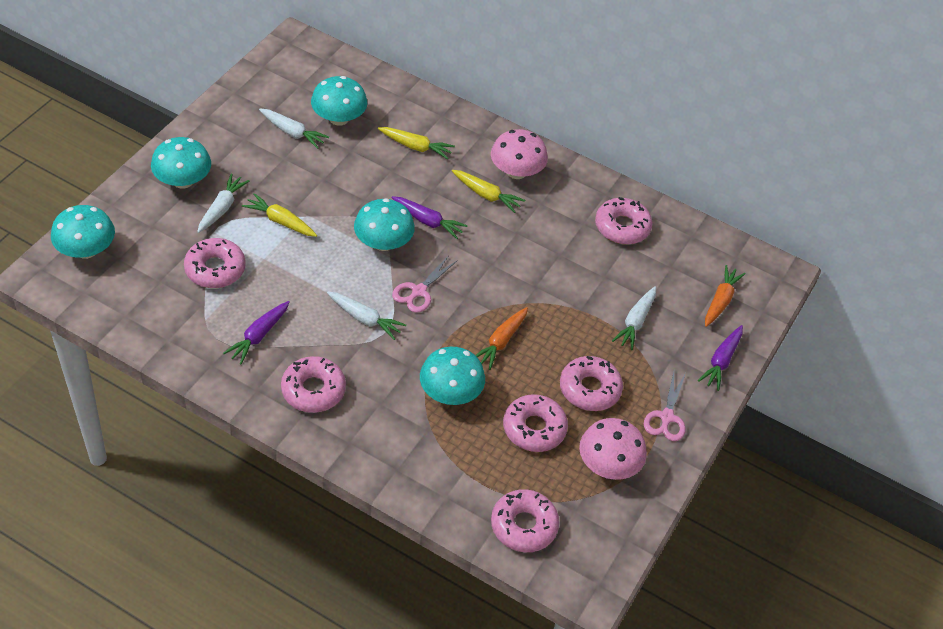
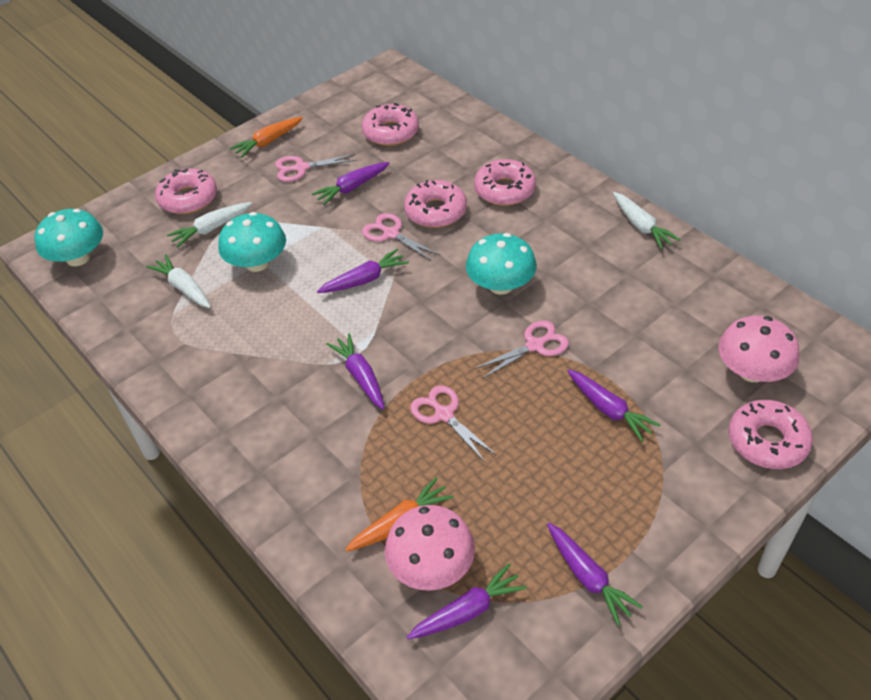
pink donut: 6 -> 5
pink scissors: 2 -> 4
purple carrot: 3 -> 6
turquoise mushroom: 5 -> 3
white carrot: 4 -> 3
yellow carrot: 3 -> 0

